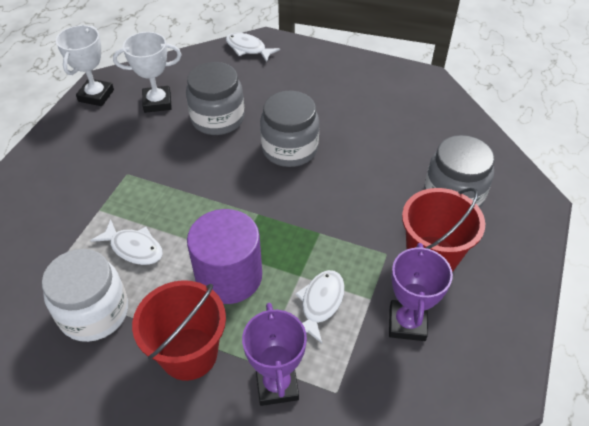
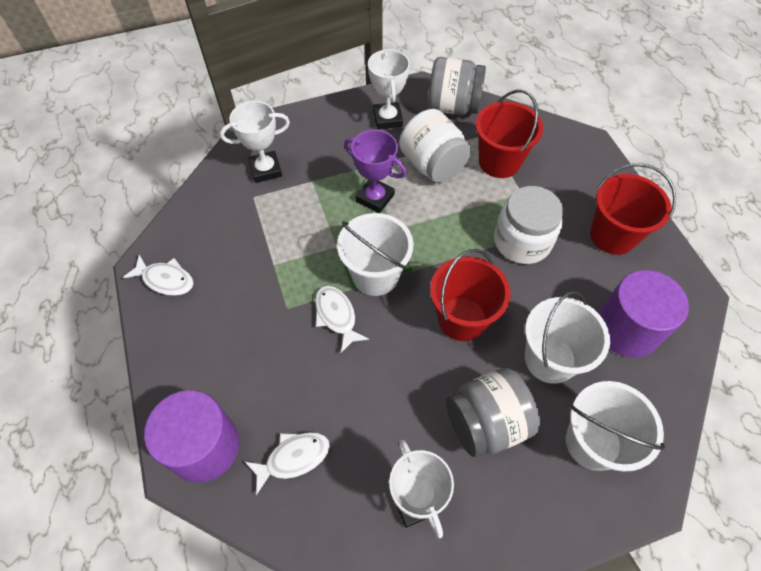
grey jar: 3 -> 2
purple cylinder: 1 -> 2
purple trophy: 2 -> 1
red bucket: 2 -> 3
white bucket: 0 -> 3
white jar: 1 -> 2
white trophy: 2 -> 3

